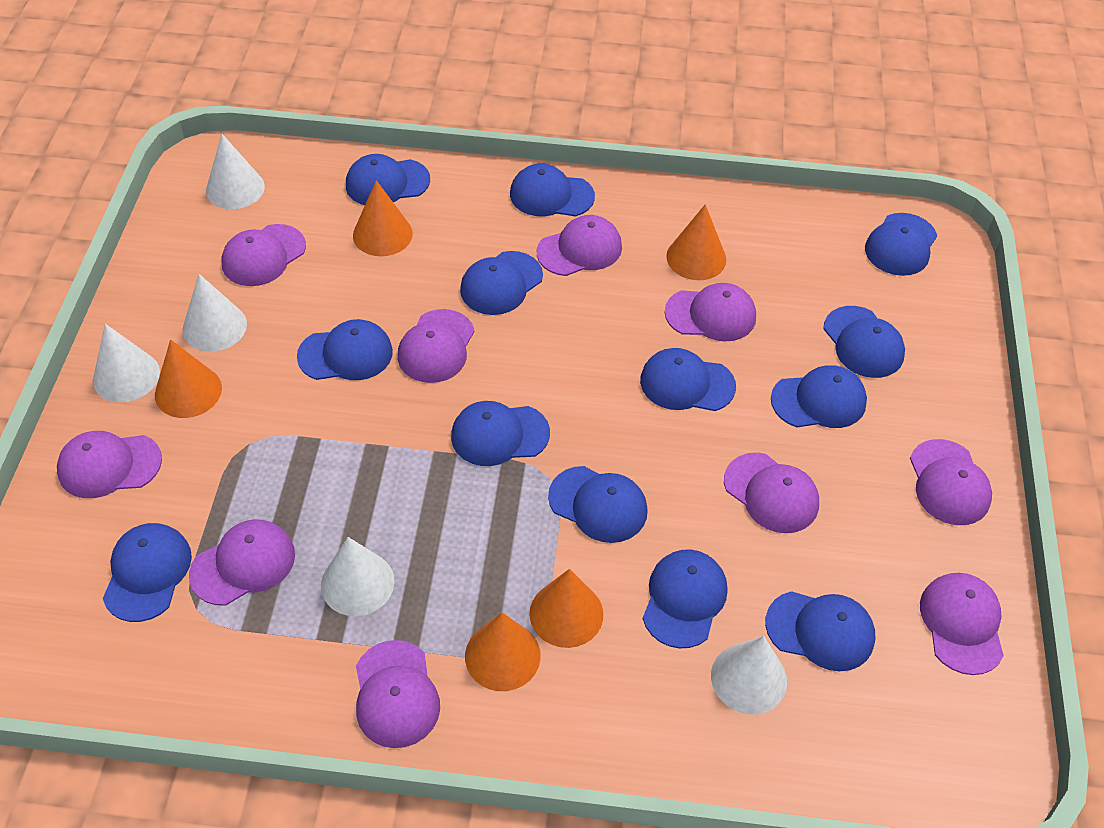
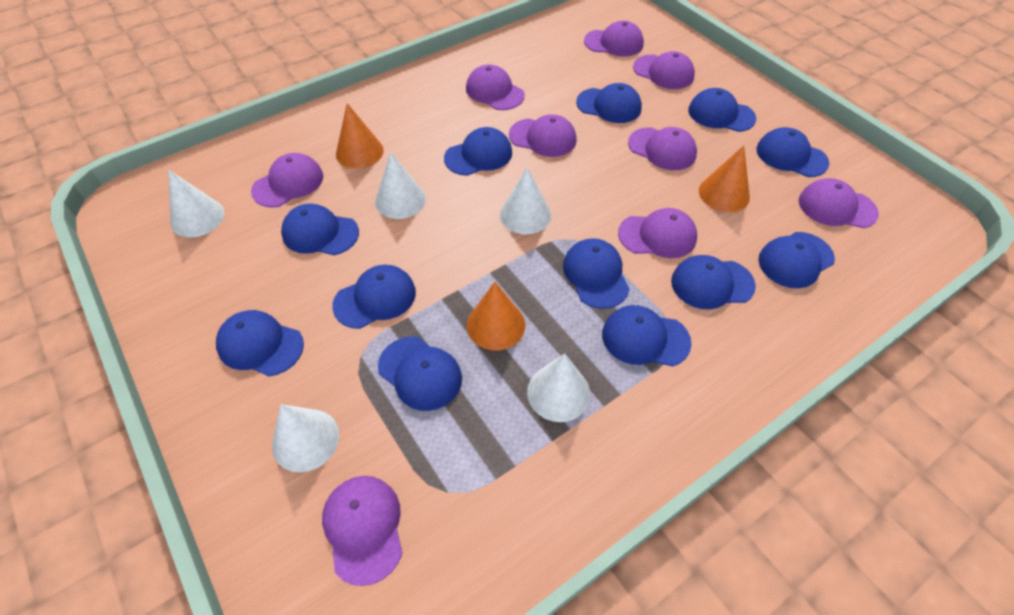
blue cap: 13 -> 12
orange cone: 5 -> 3
purple cap: 10 -> 9

